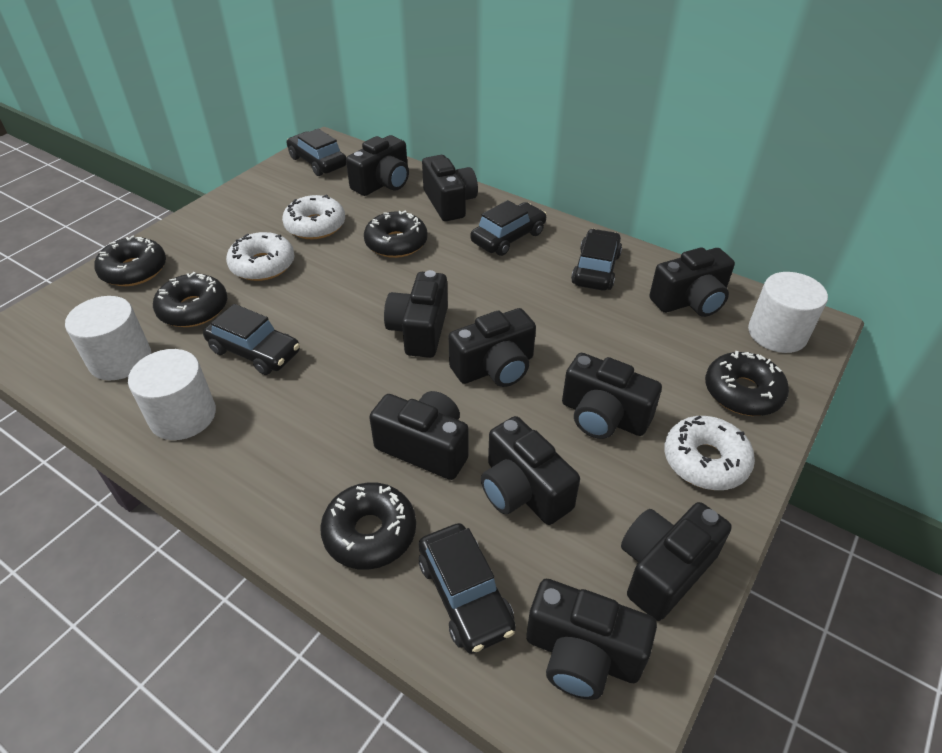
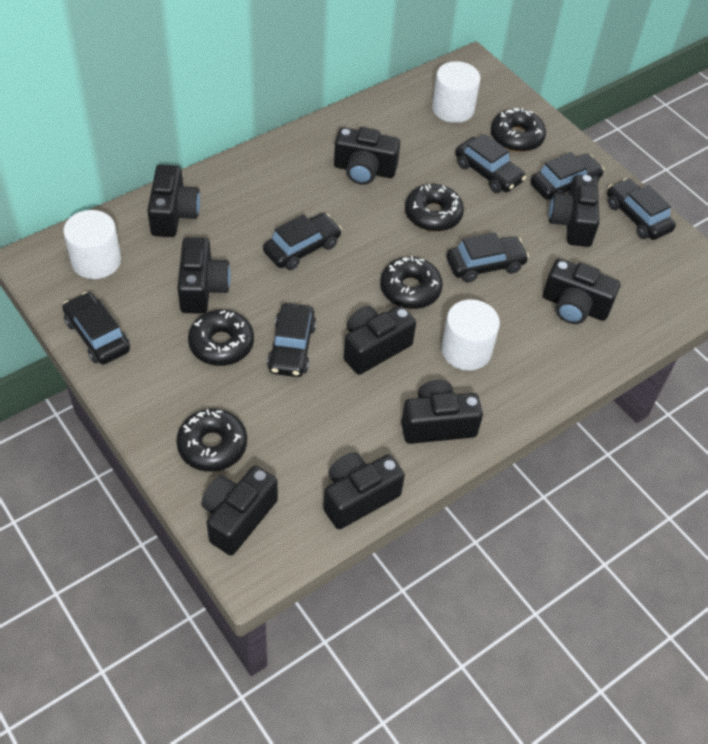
black camera: 10 -> 9
black car: 5 -> 7
white donut: 3 -> 0

